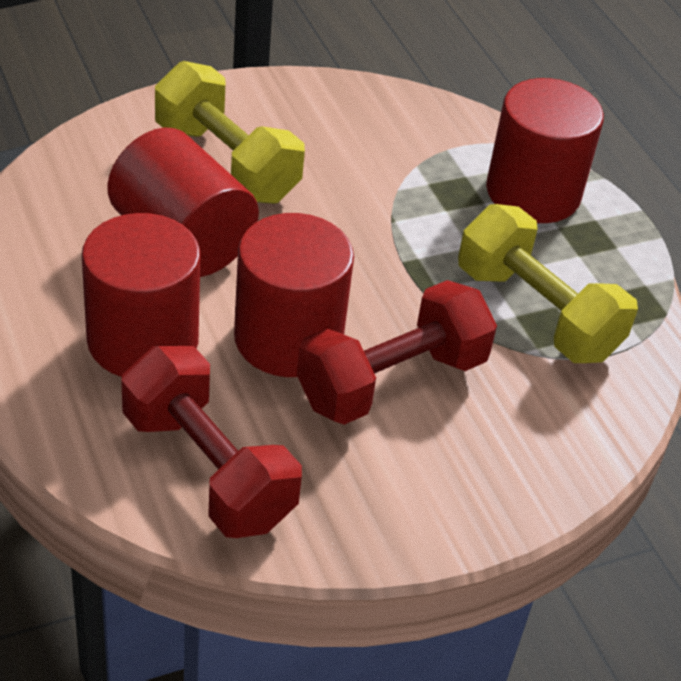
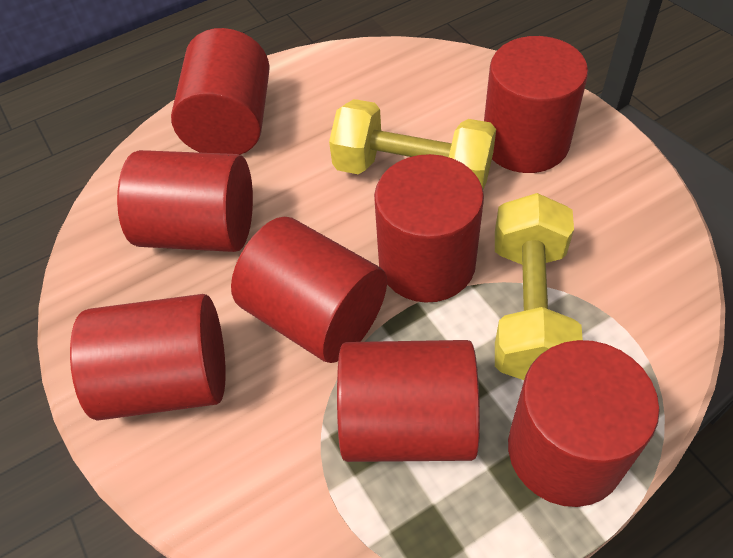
red cylinder: 4 -> 8
red dumbbell: 2 -> 0

